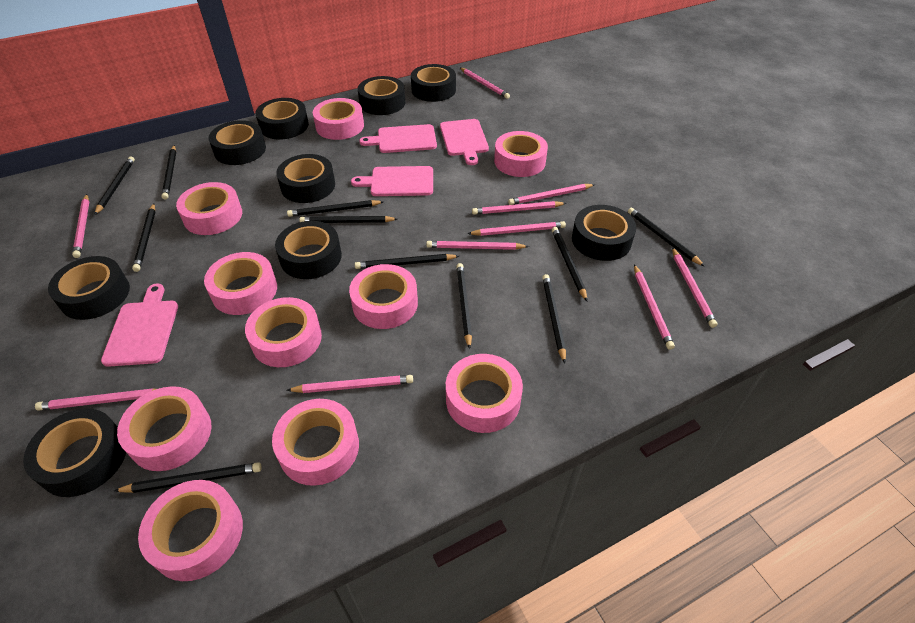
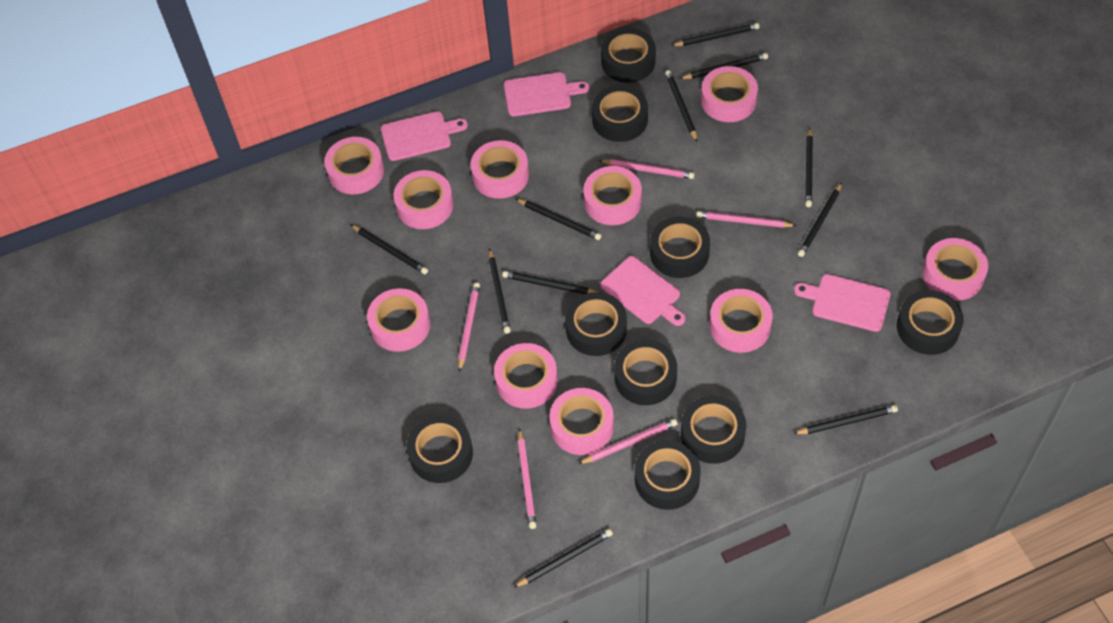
pink pencil: 10 -> 5

